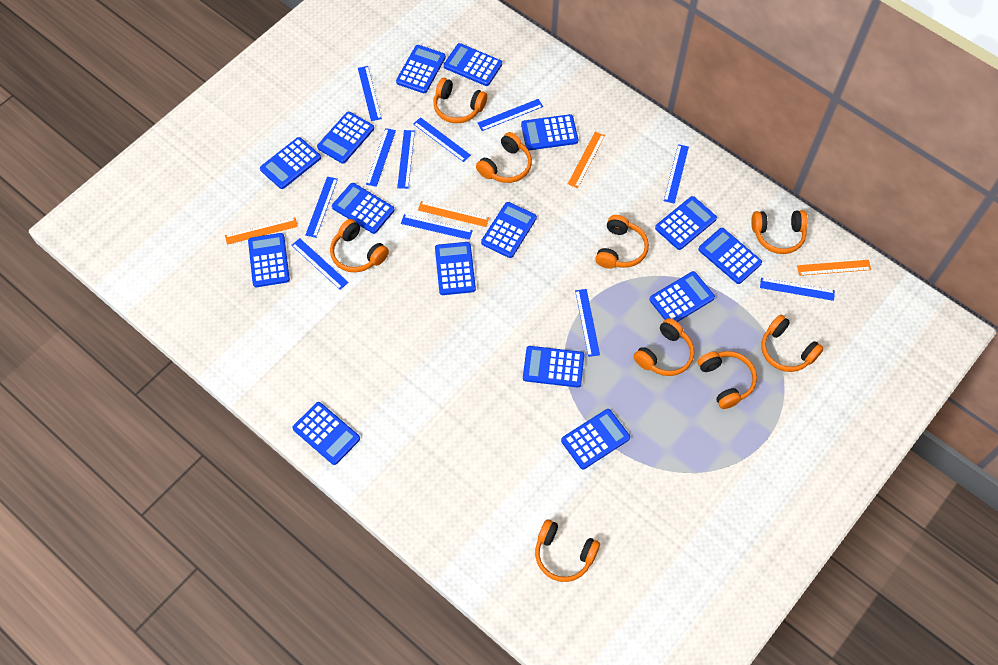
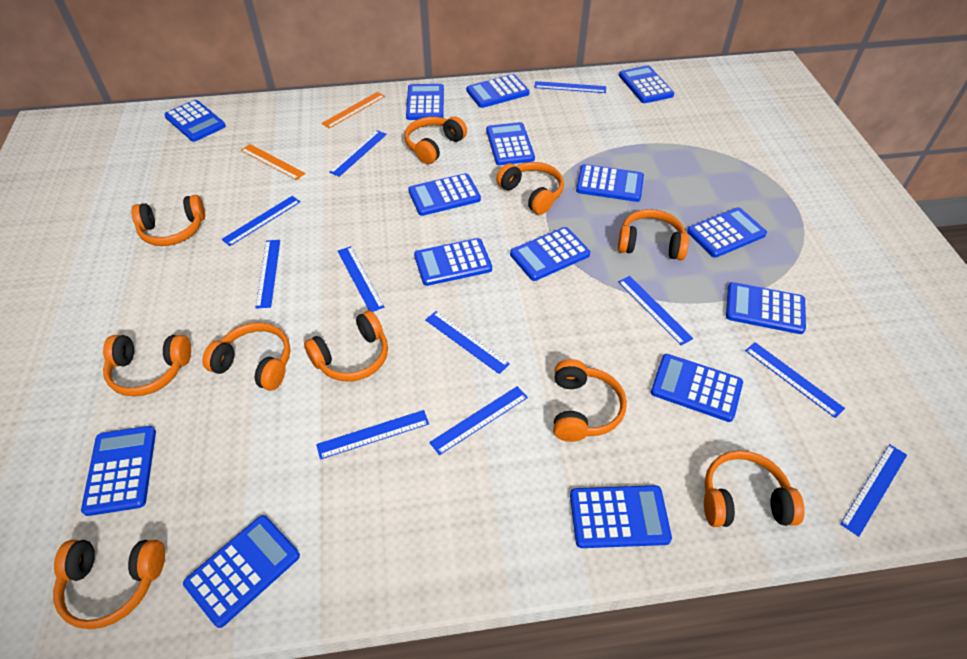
orange headphones: 9 -> 10
orange ruler: 4 -> 2

